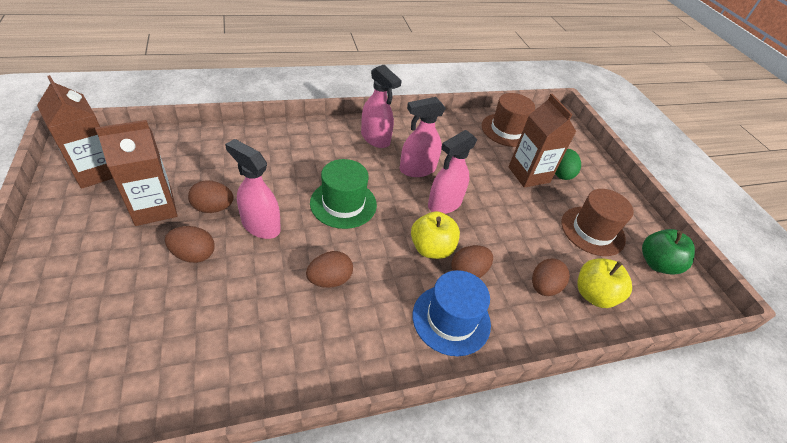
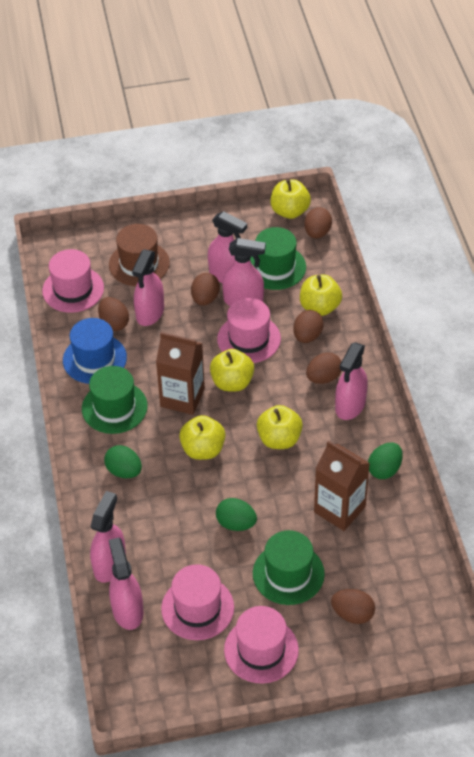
brown carton: 3 -> 2
brown egg: 5 -> 6
brown hat: 2 -> 1
green apple: 1 -> 0
green egg: 1 -> 3
green hat: 1 -> 3
pink hat: 0 -> 4
pink spray bottle: 4 -> 6
yellow apple: 2 -> 5

